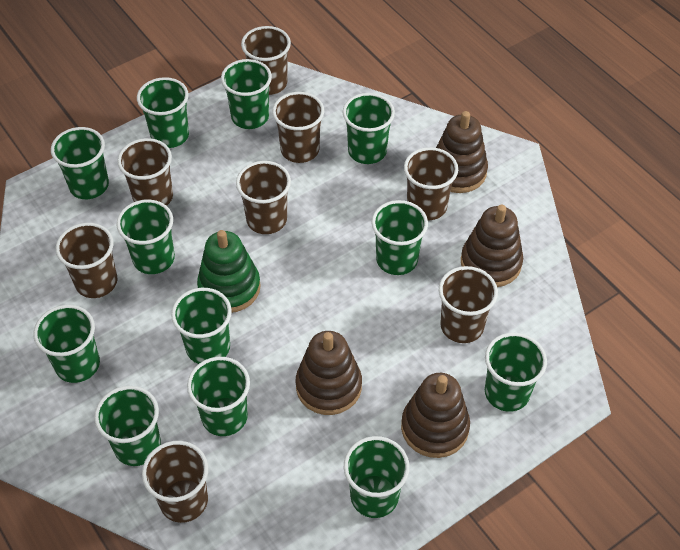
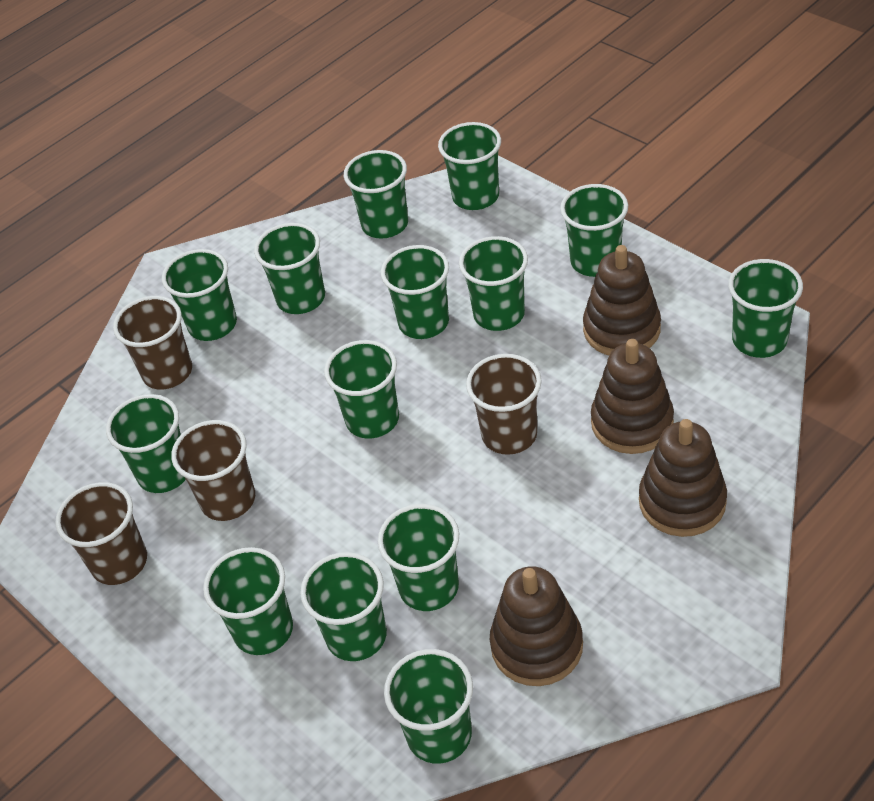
brown cup: 8 -> 4
green cup: 12 -> 14
green stacking toy: 1 -> 0

